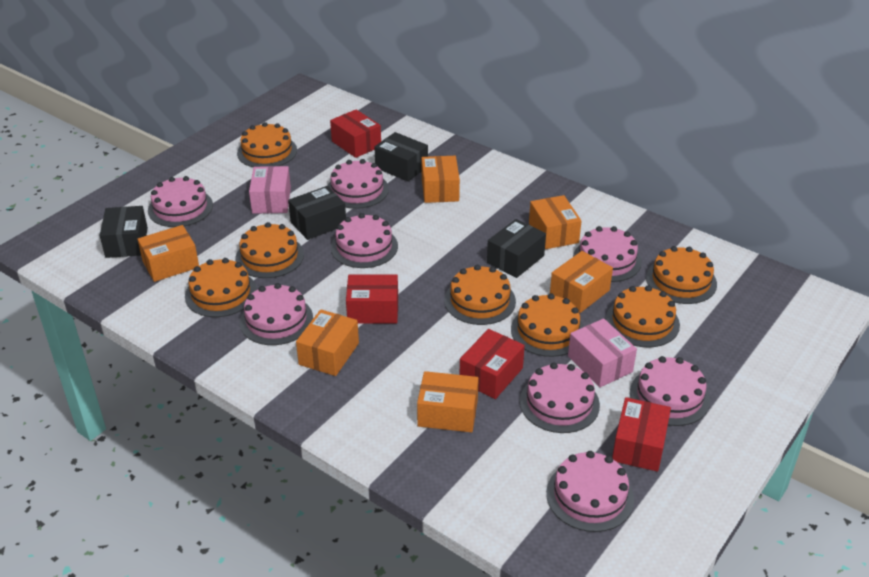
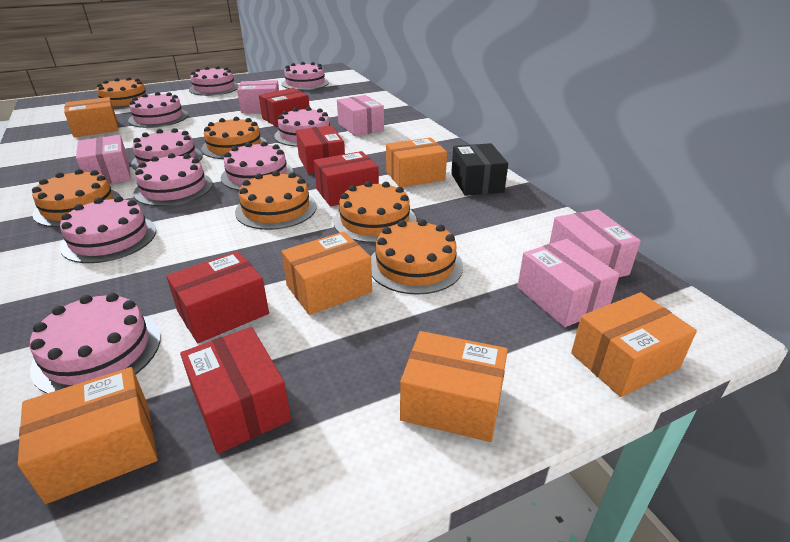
black box: 4 -> 1
orange cake: 7 -> 6
pink box: 2 -> 5
pink cake: 8 -> 9
red box: 4 -> 5

